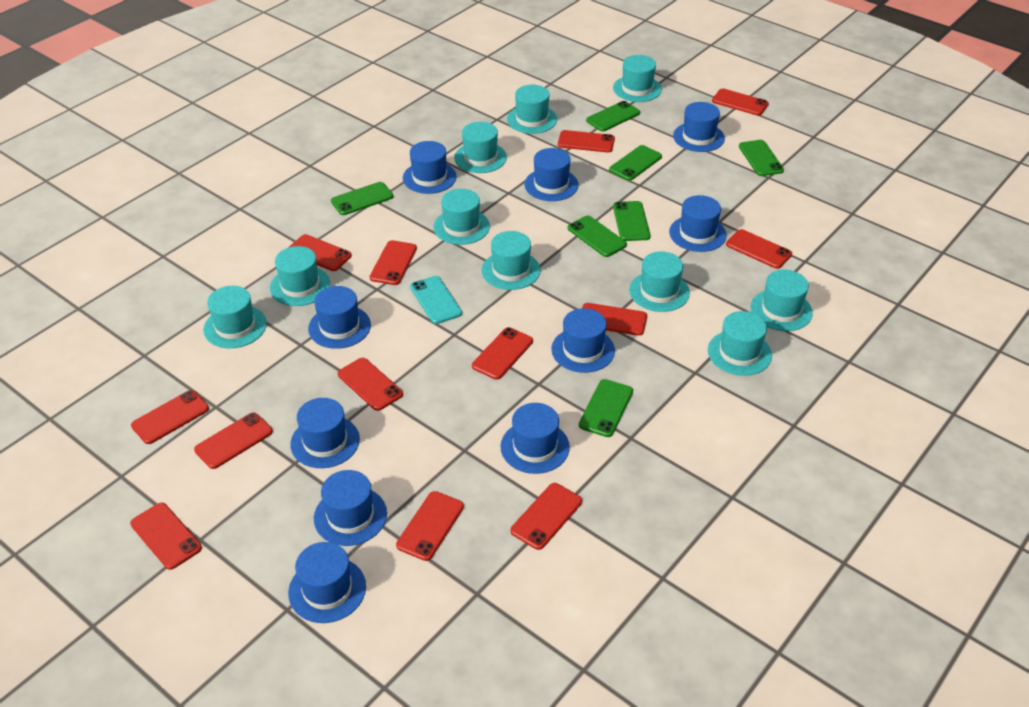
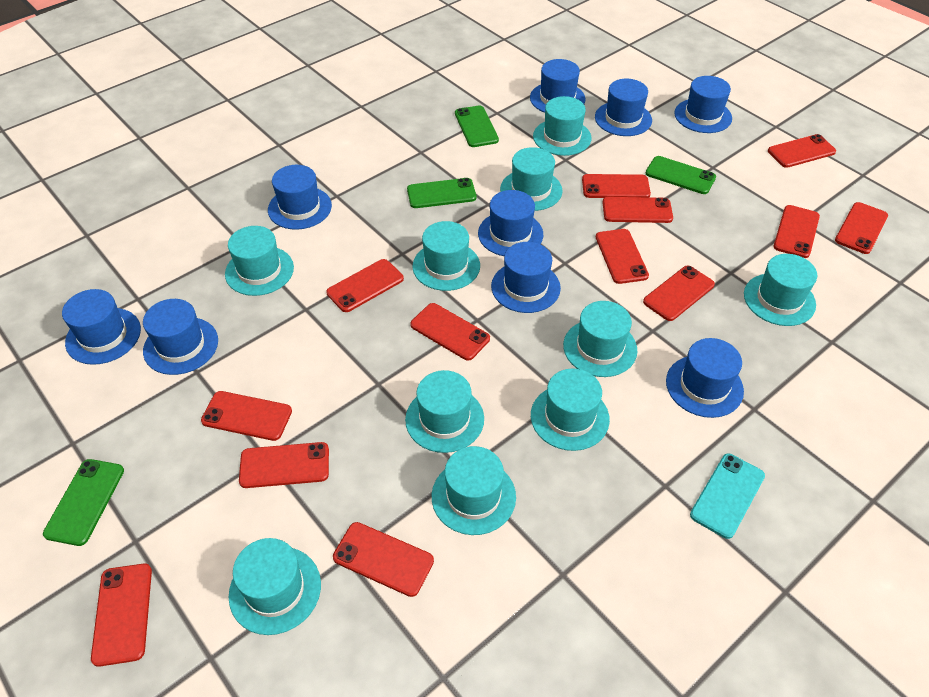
blue hat: 10 -> 9
green phone: 7 -> 4

